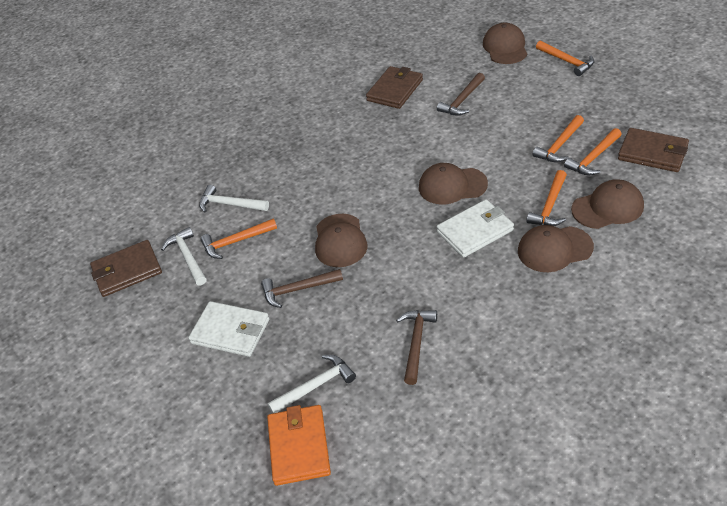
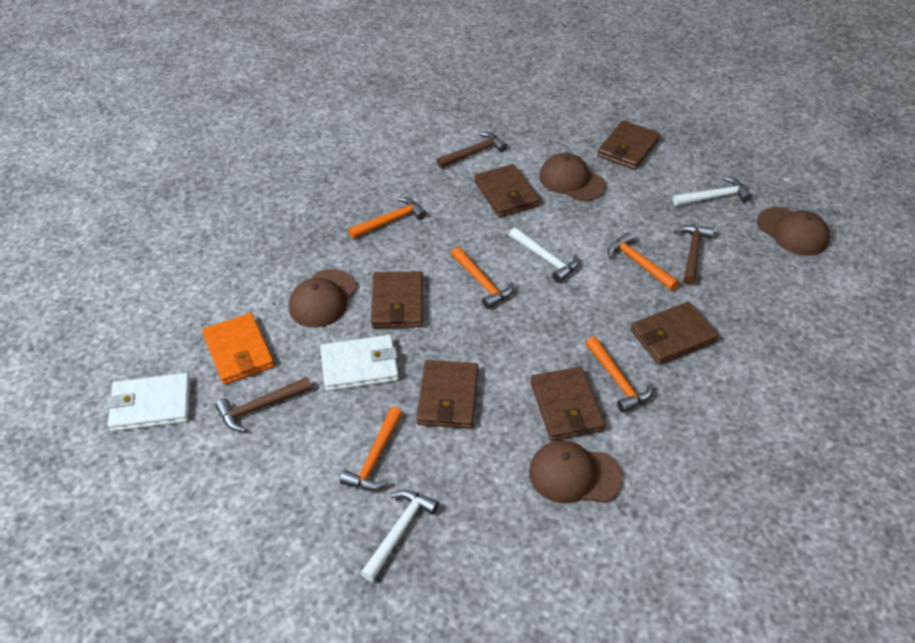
brown cap: 5 -> 4
brown wallet: 3 -> 6

